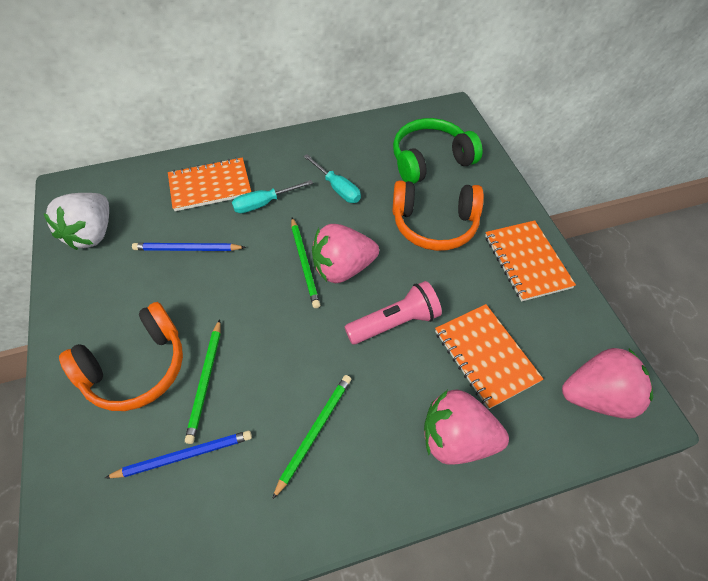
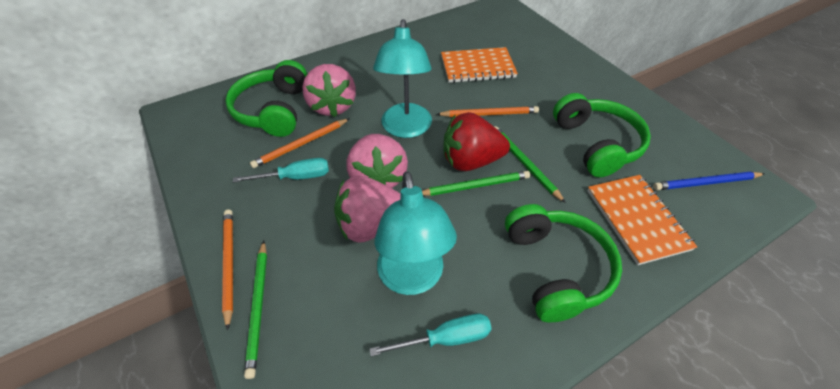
blue pencil: 2 -> 1
green headphones: 1 -> 3
orange headphones: 2 -> 0
orange notebook: 3 -> 2
orange pencil: 0 -> 3
pink flashlight: 1 -> 0
red strawberry: 0 -> 1
turquoise lamp: 0 -> 2
white strawberry: 1 -> 0

